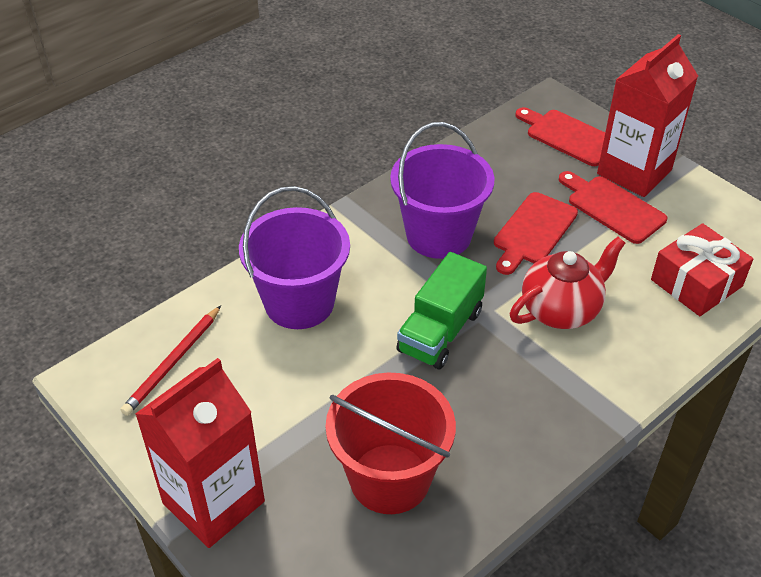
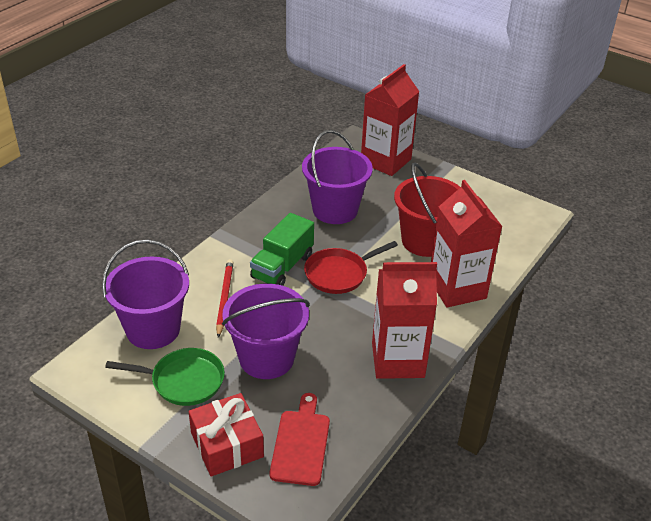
green pan: 0 -> 1
purple bucket: 2 -> 3
red carton: 2 -> 3
red cutting board: 3 -> 1
red pan: 0 -> 1
red teapot: 1 -> 0

